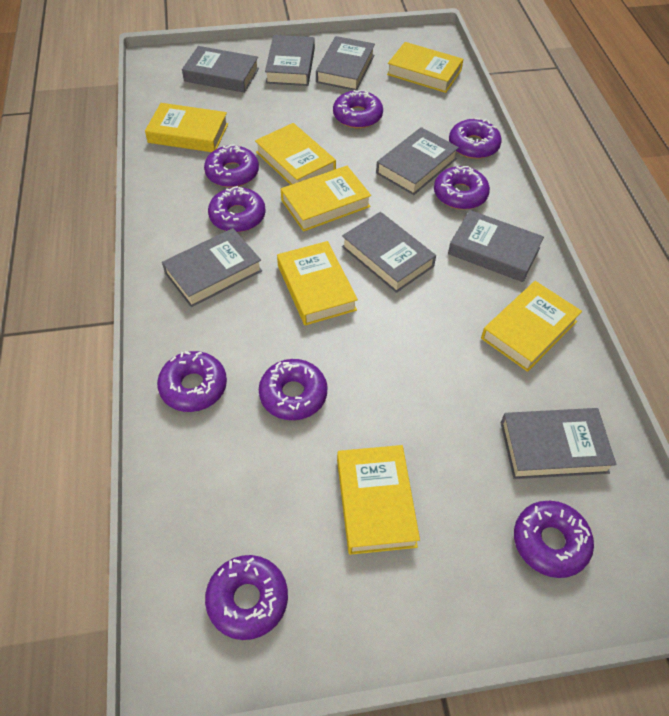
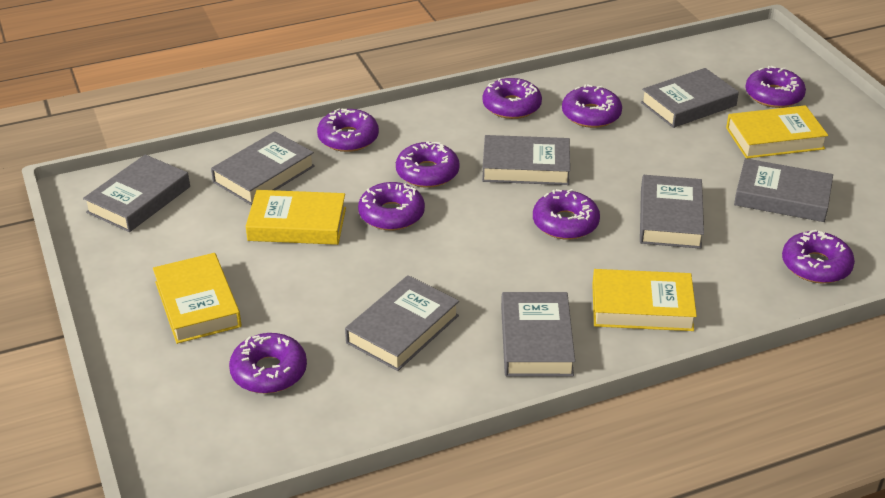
yellow book: 7 -> 4

